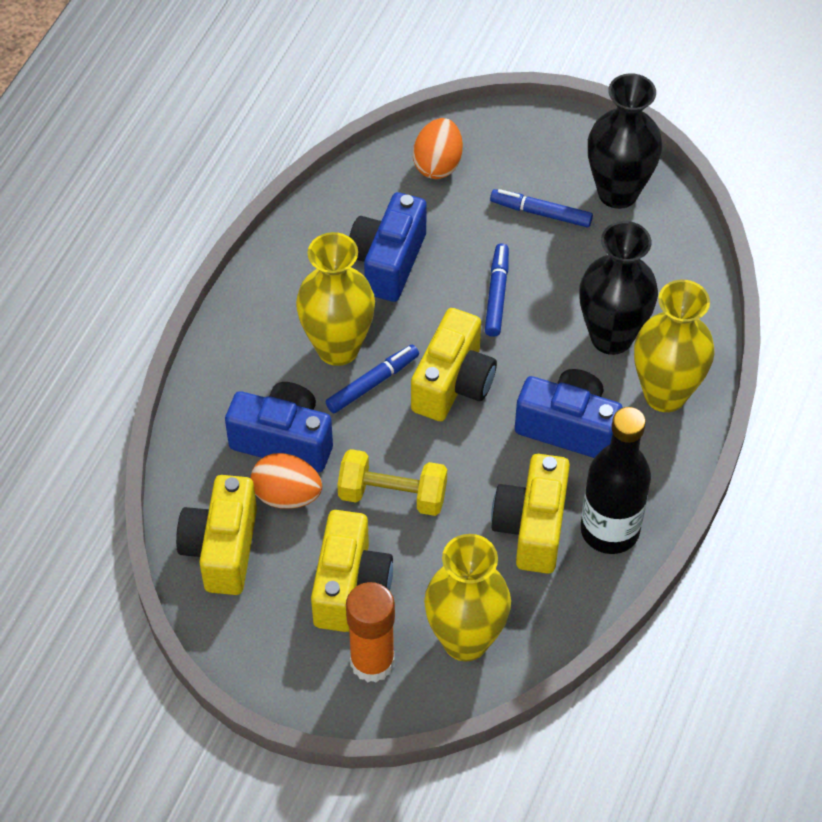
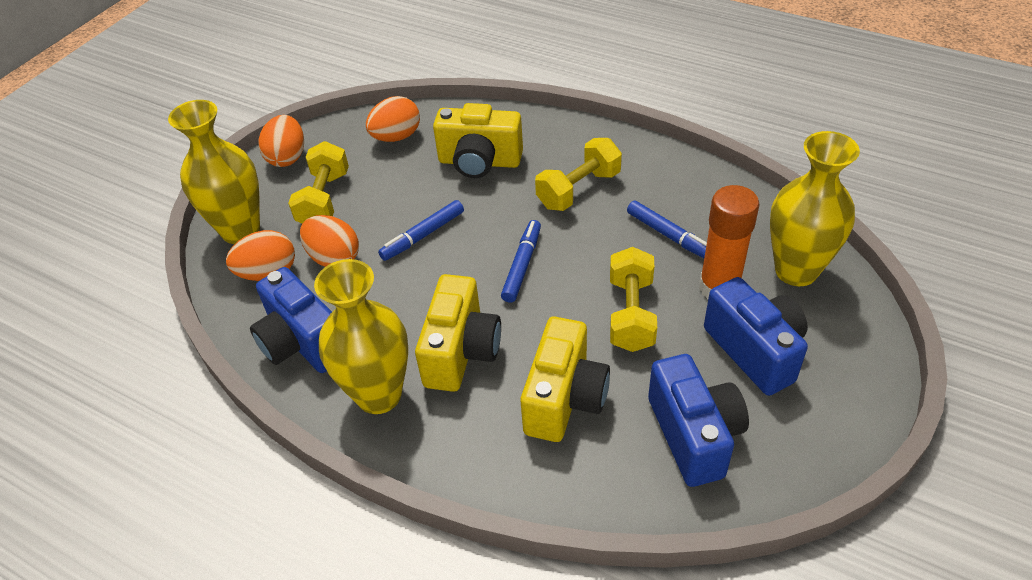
black bottle: 1 -> 0
black vase: 2 -> 0
orange egg: 2 -> 4
yellow camera: 4 -> 3
yellow dumbbell: 1 -> 3

